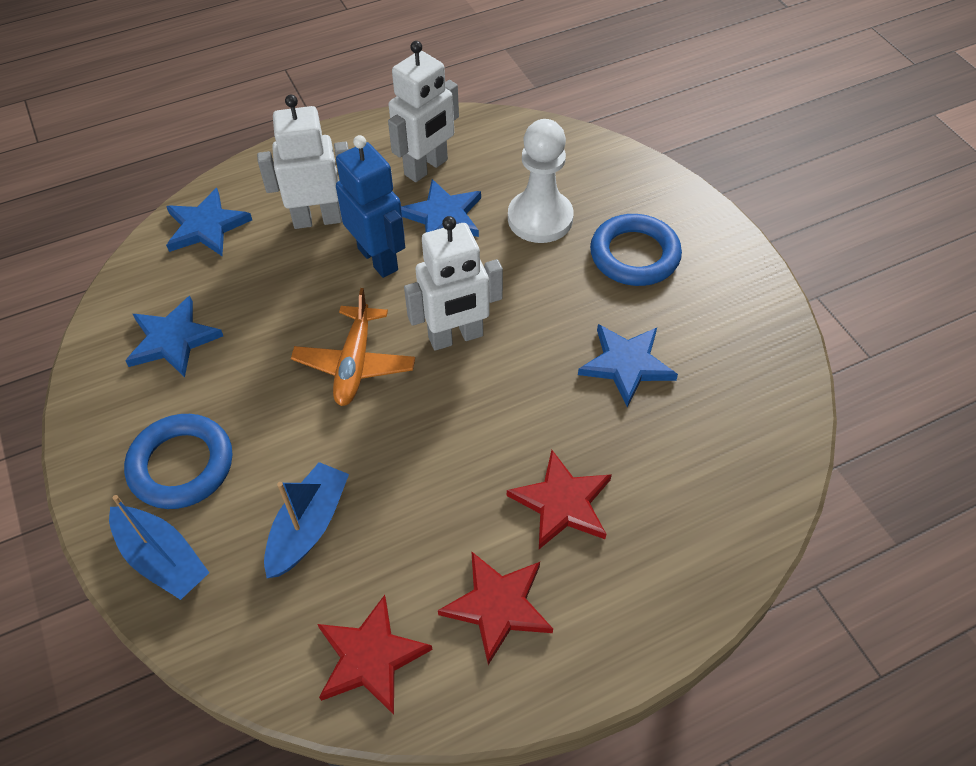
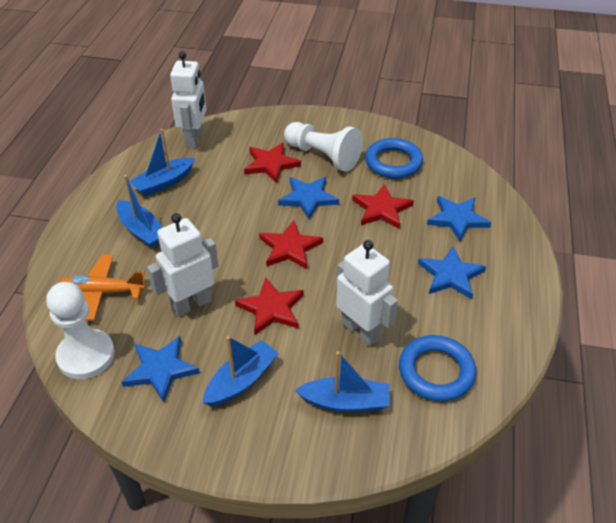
blue boat: 2 -> 4
blue robot: 1 -> 0
red star: 3 -> 4
white pawn: 1 -> 2

